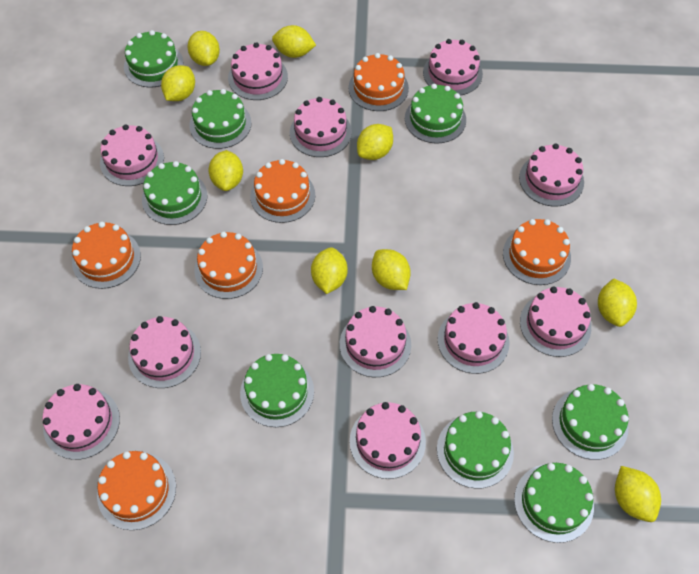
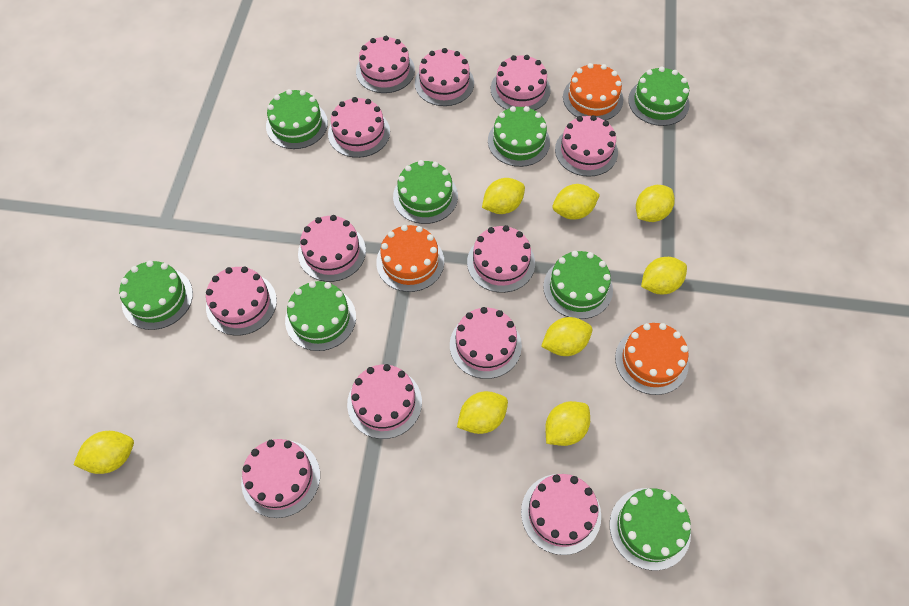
orange cake: 6 -> 3
pink cake: 11 -> 12
yellow lemon: 9 -> 8

